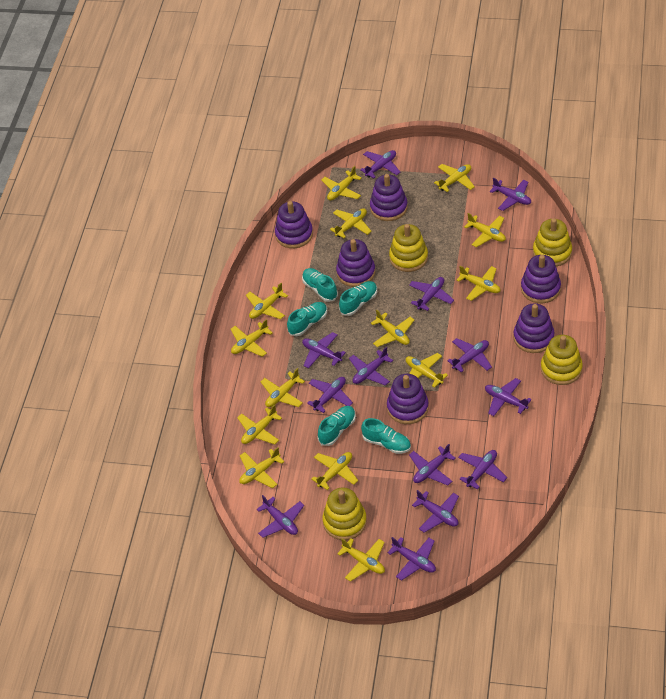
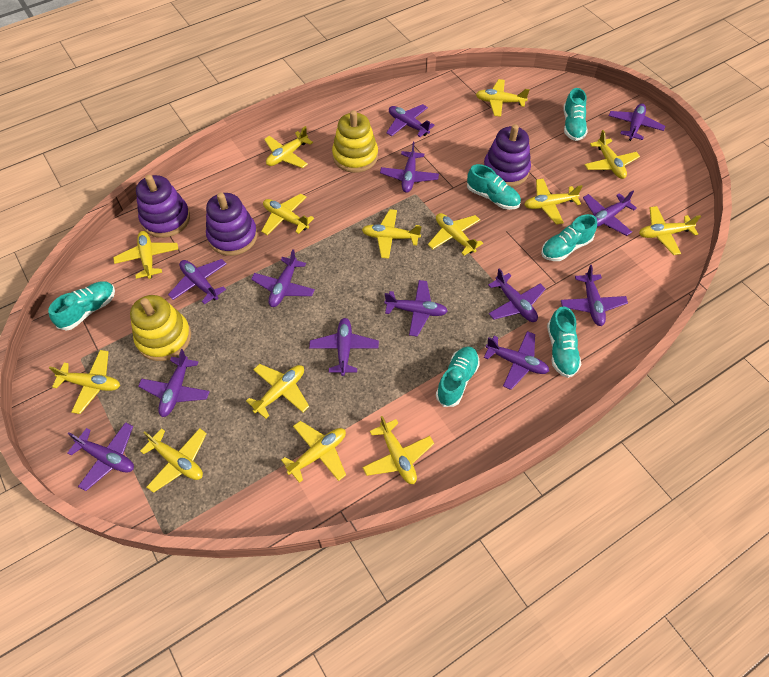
purple stacking toy: 6 -> 3
turquoise shoe: 5 -> 6
yellow stacking toy: 4 -> 2

